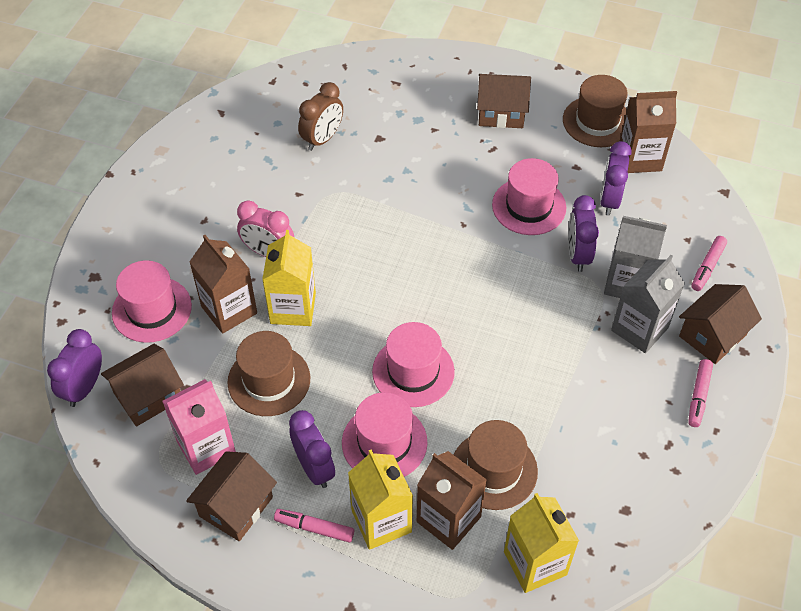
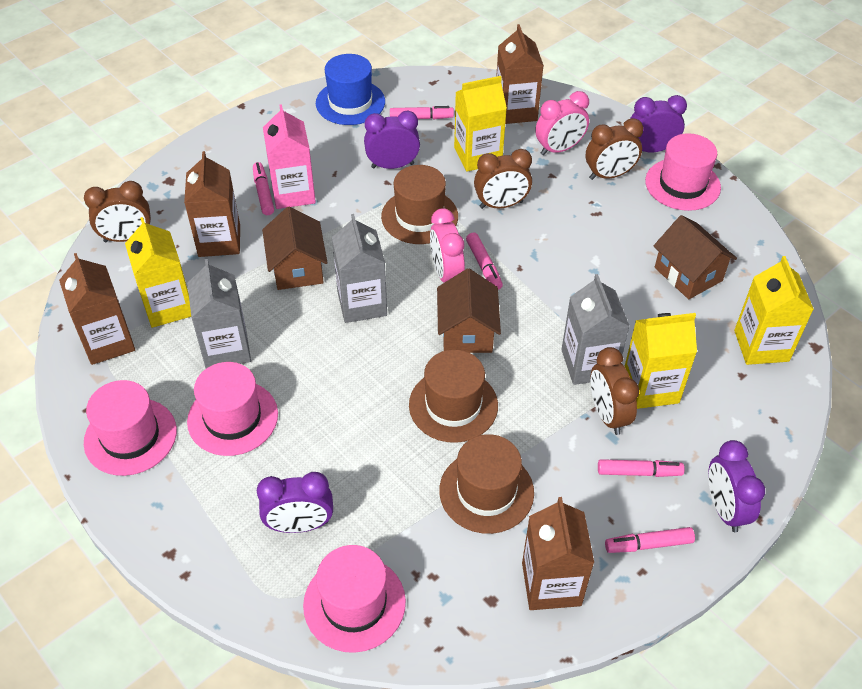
blue hat: 0 -> 1
brown carton: 3 -> 4
brown clock: 1 -> 4
brown house: 4 -> 3
grey carton: 2 -> 3
pink clock: 1 -> 2
pink marker: 3 -> 5
yellow carton: 3 -> 4

